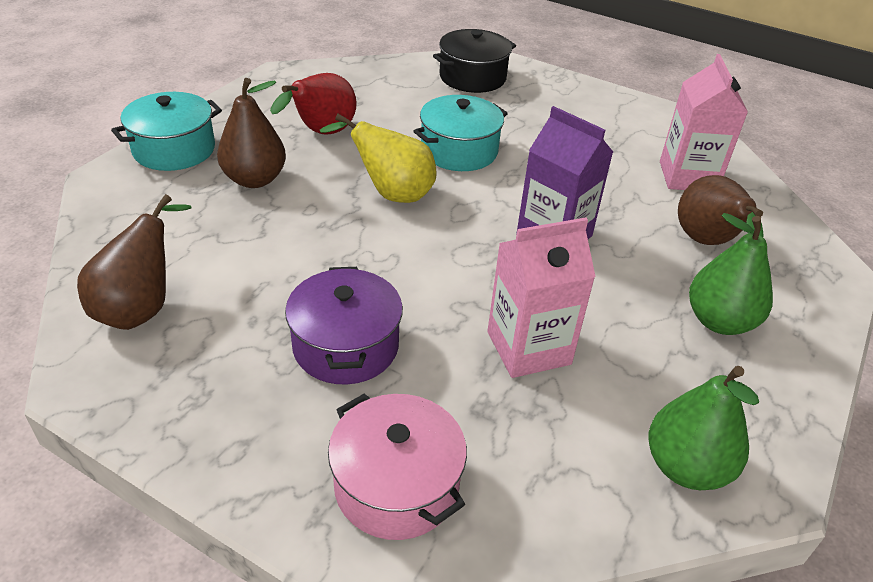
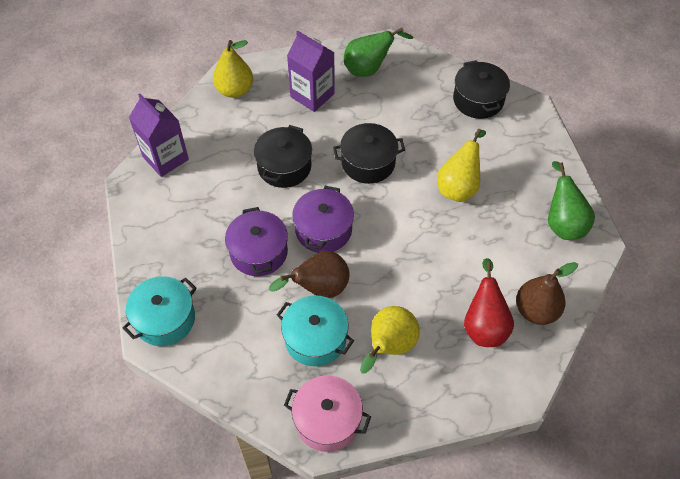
black pot: 1 -> 3
brown pear: 3 -> 2
pink carton: 2 -> 0
purple carton: 1 -> 2
purple pot: 1 -> 2
yellow pear: 1 -> 3

